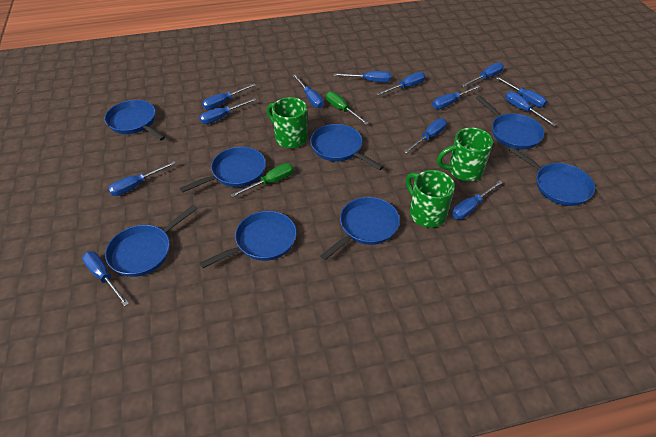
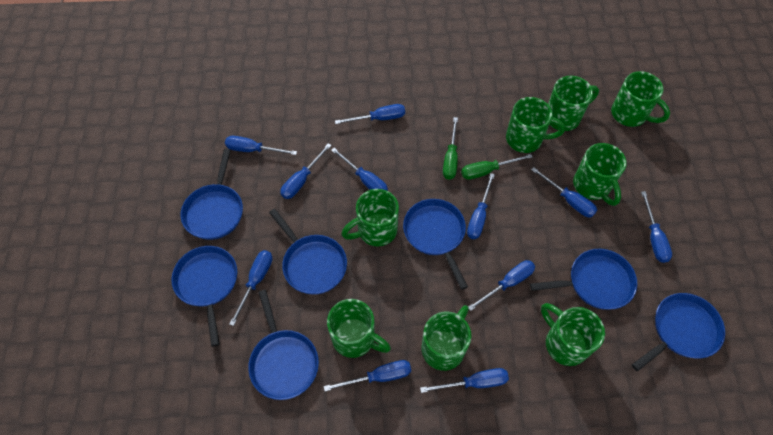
blue pan: 8 -> 7
blue screwdriver: 13 -> 11
green mug: 3 -> 8

